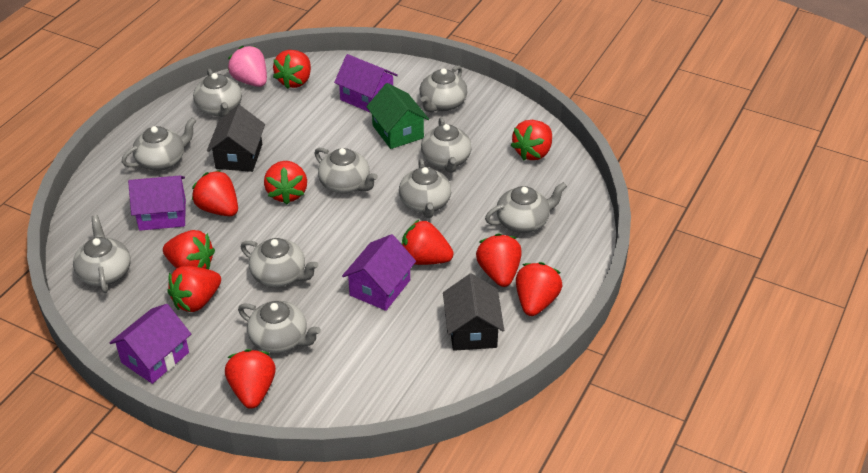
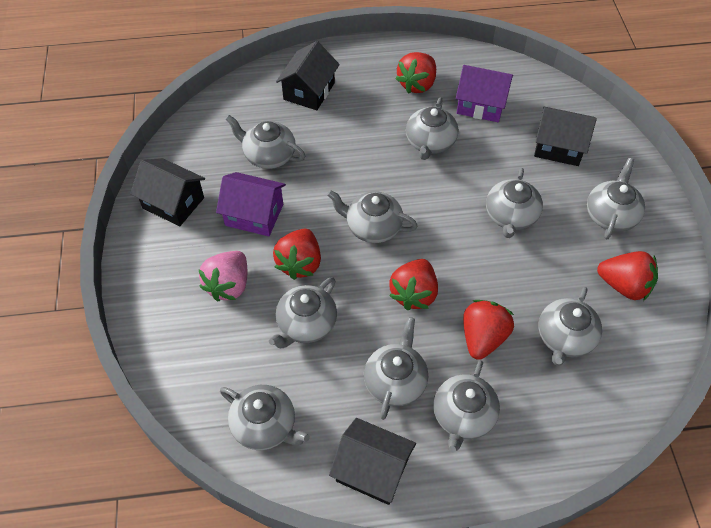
black house: 2 -> 4
green house: 1 -> 0
purple house: 4 -> 2
red strawberry: 10 -> 5

